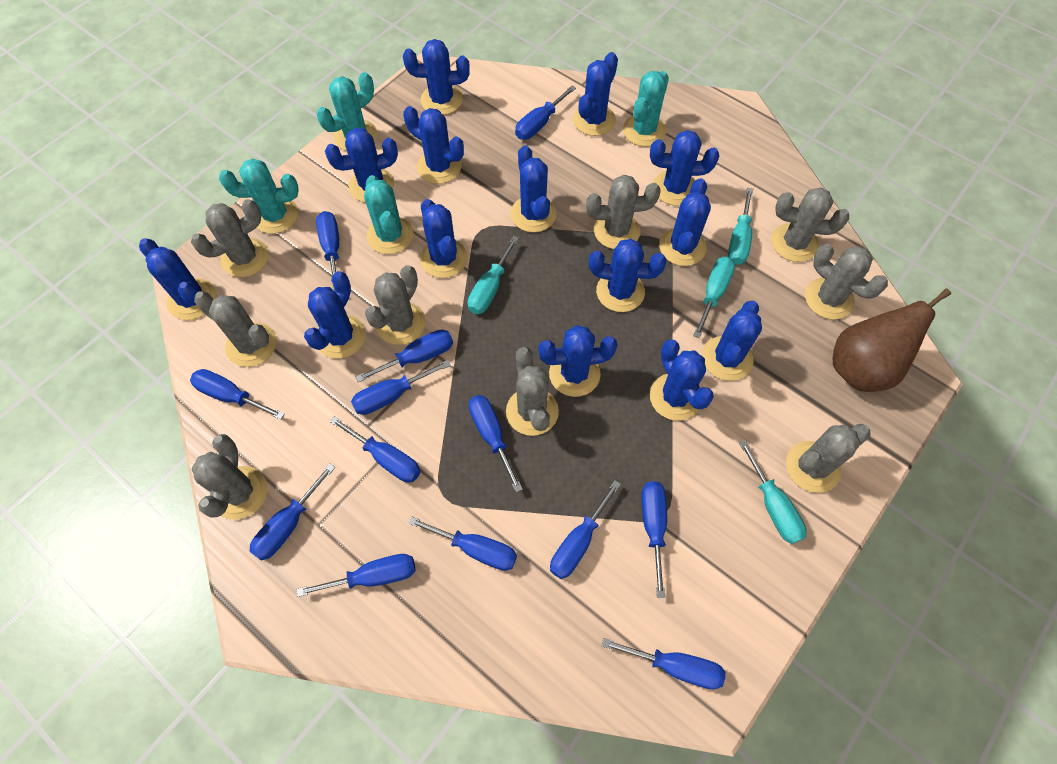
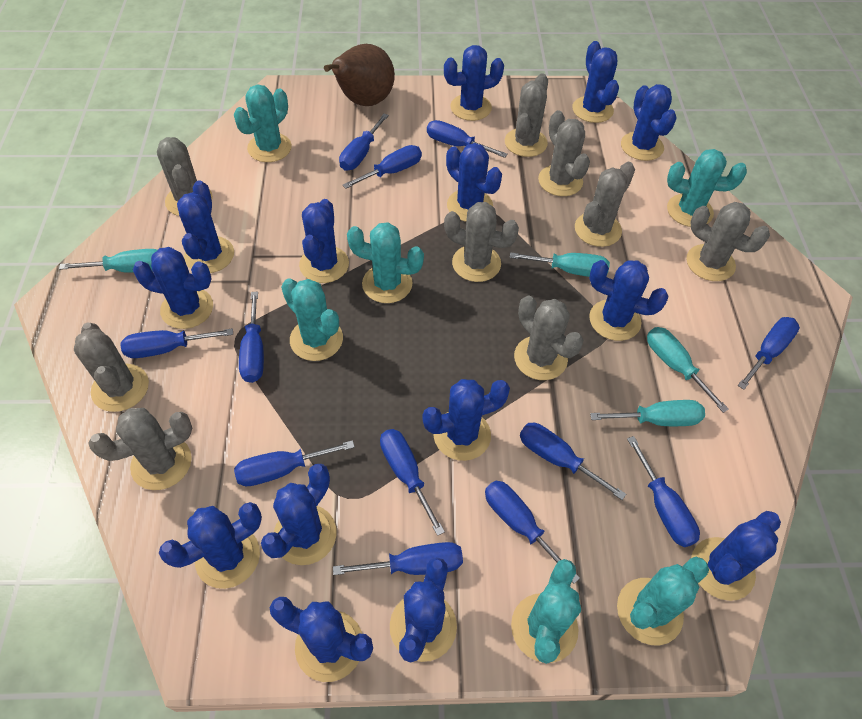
blue screwdriver: 13 -> 12
turquoise cactus: 4 -> 6

